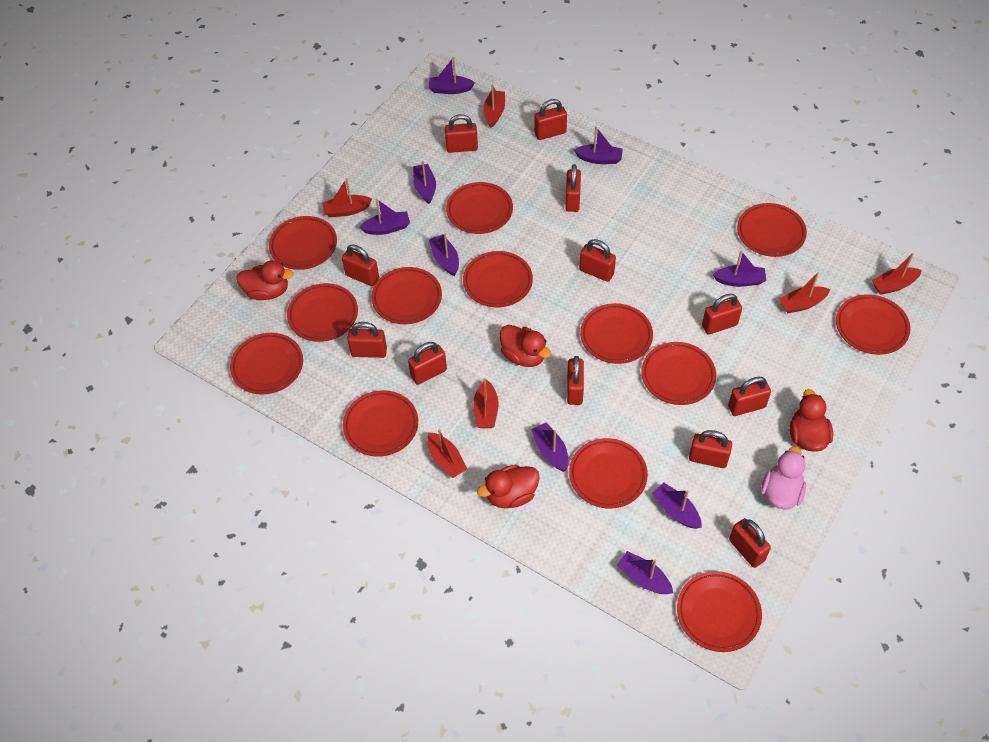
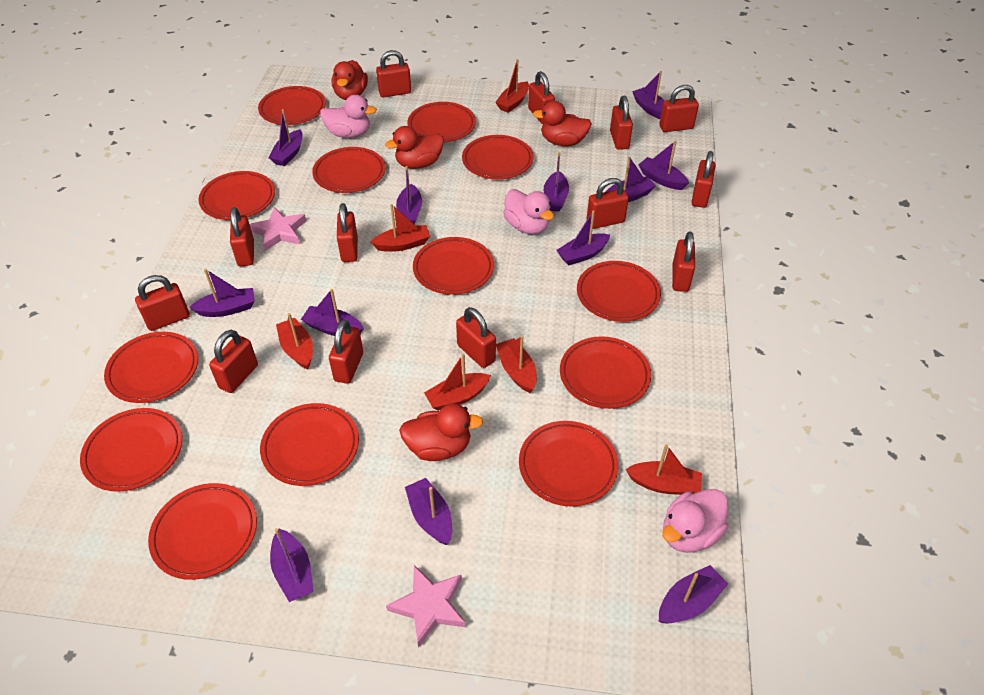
pink duck: 1 -> 3
pink star: 0 -> 2
purple boat: 9 -> 12
red padlock: 12 -> 13

